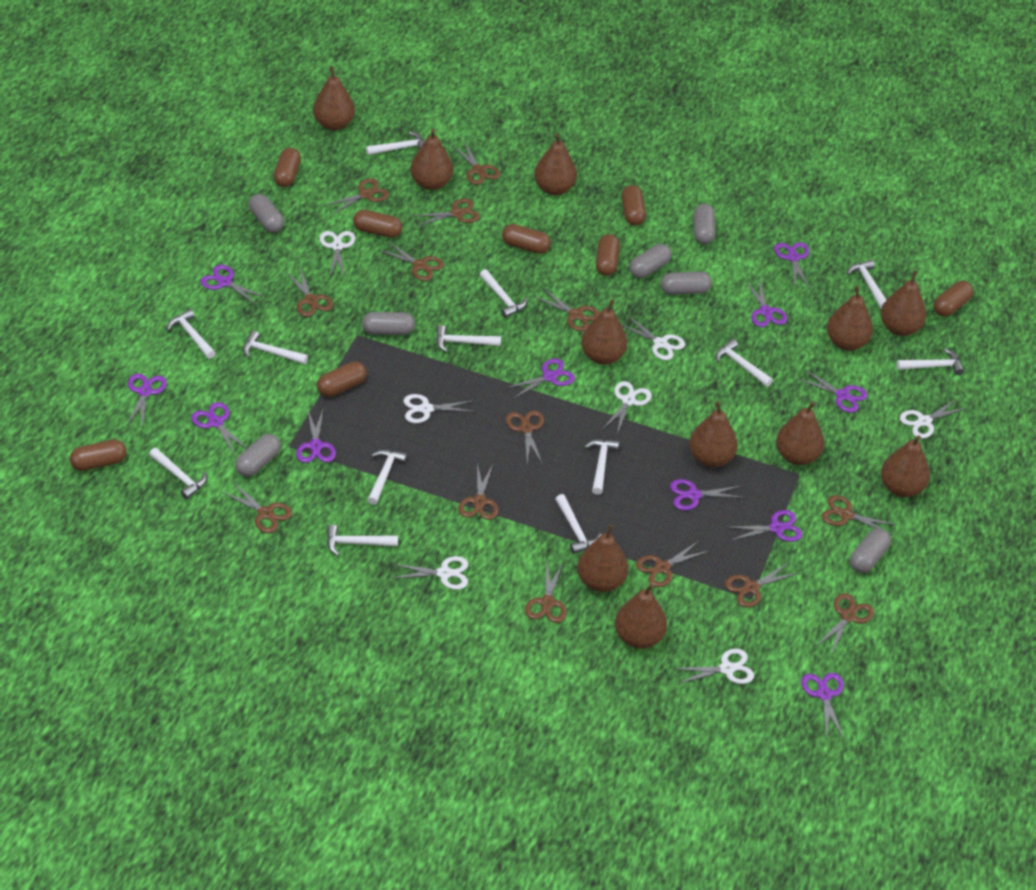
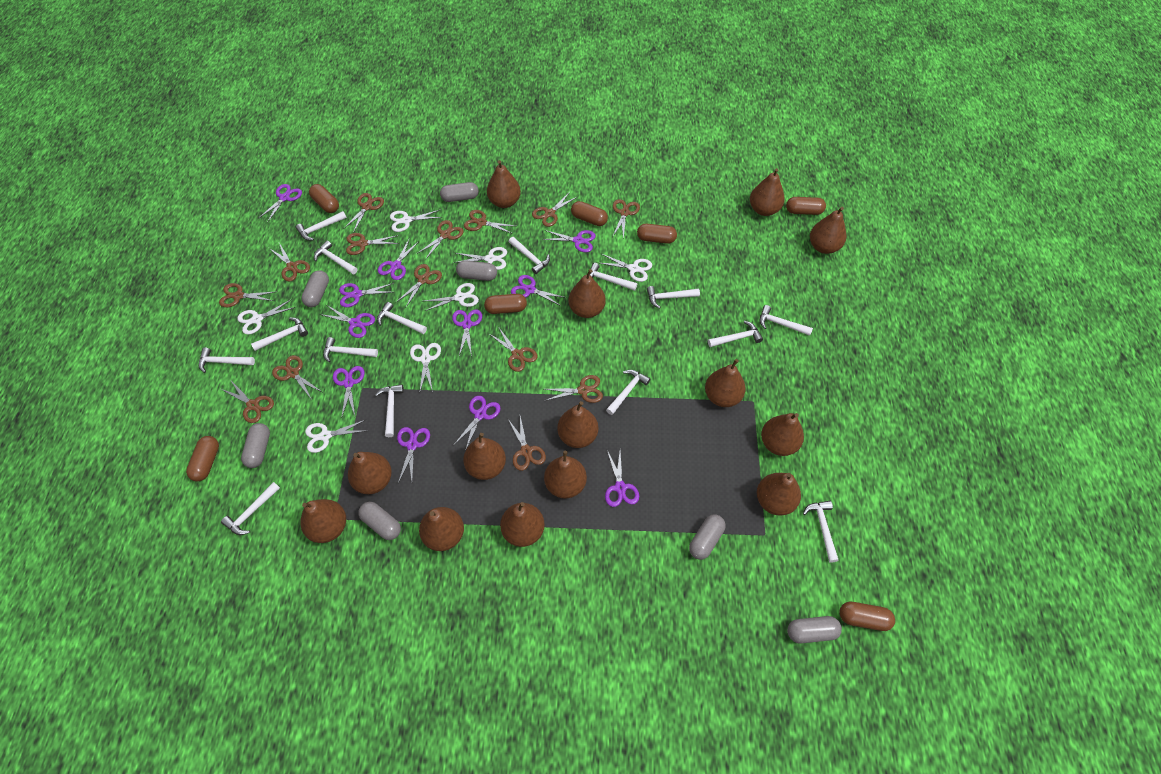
brown capsule: 8 -> 7
brown pear: 11 -> 14
white hammer: 13 -> 15

